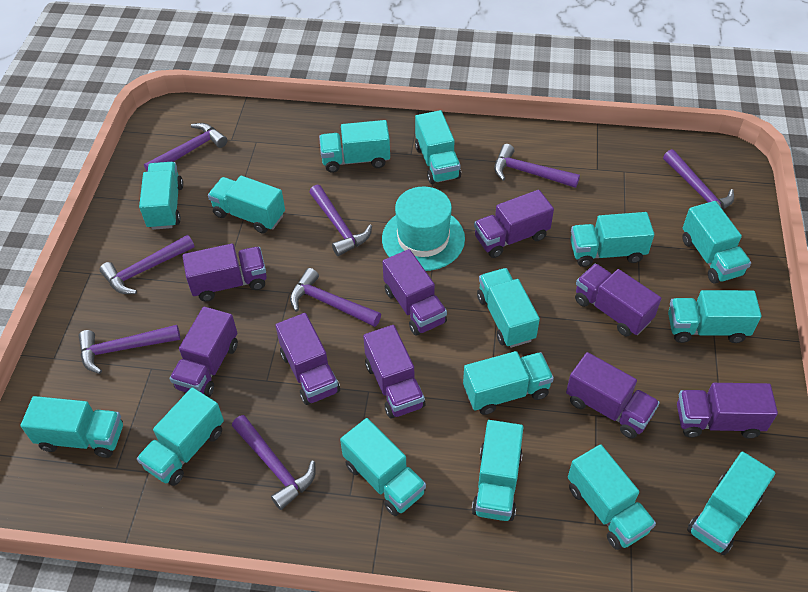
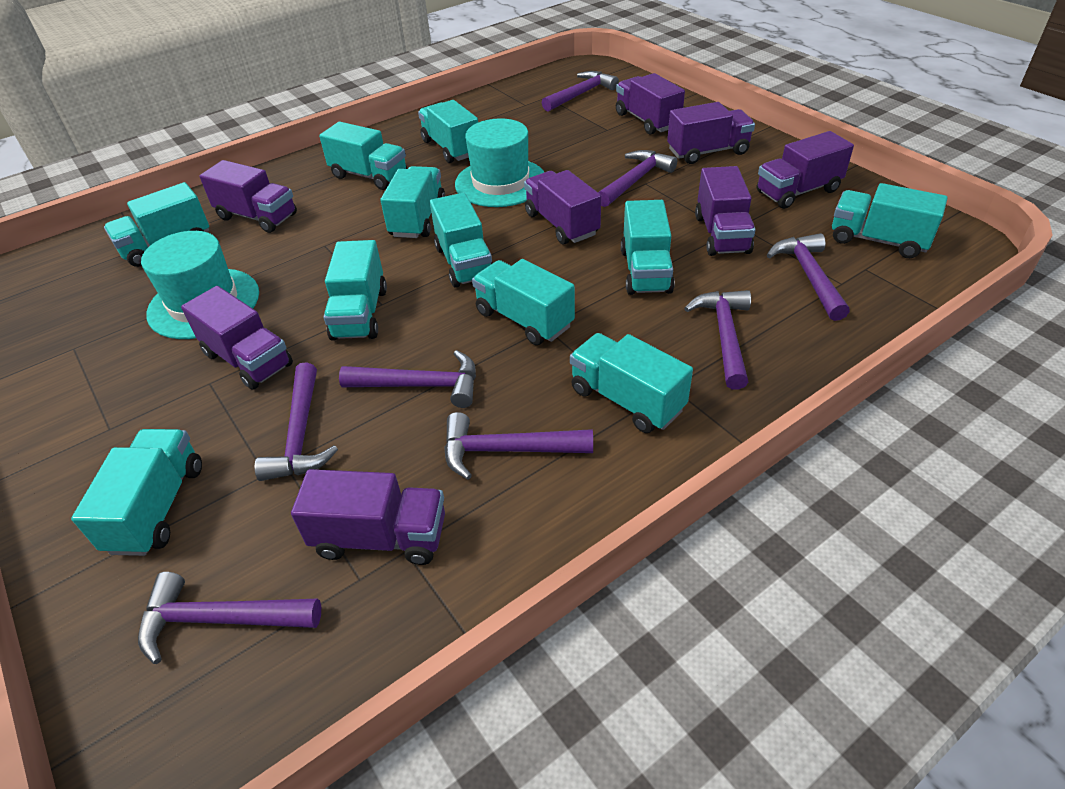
purple truck: 9 -> 8
turquoise hat: 1 -> 2
turquoise truck: 15 -> 11

